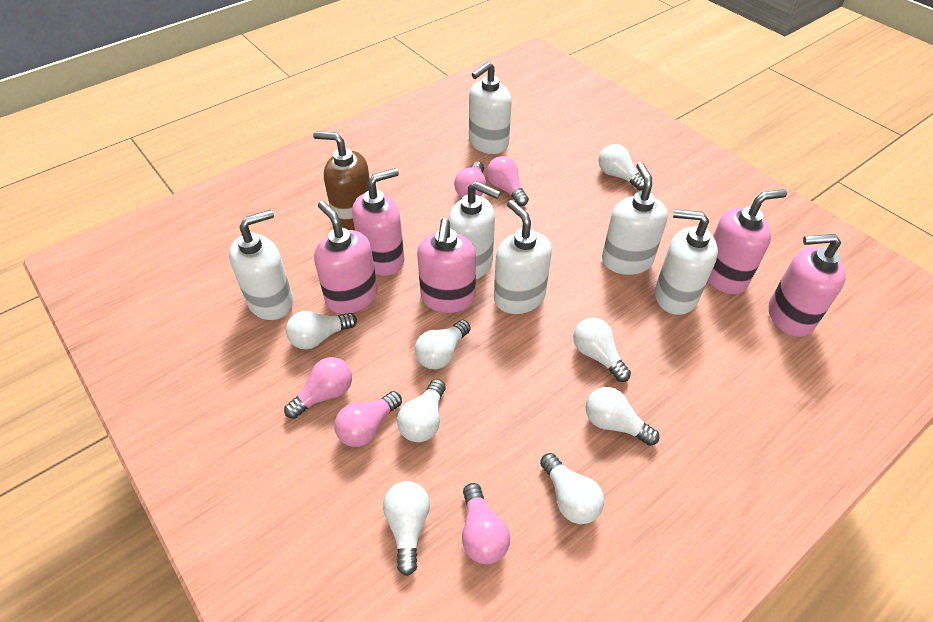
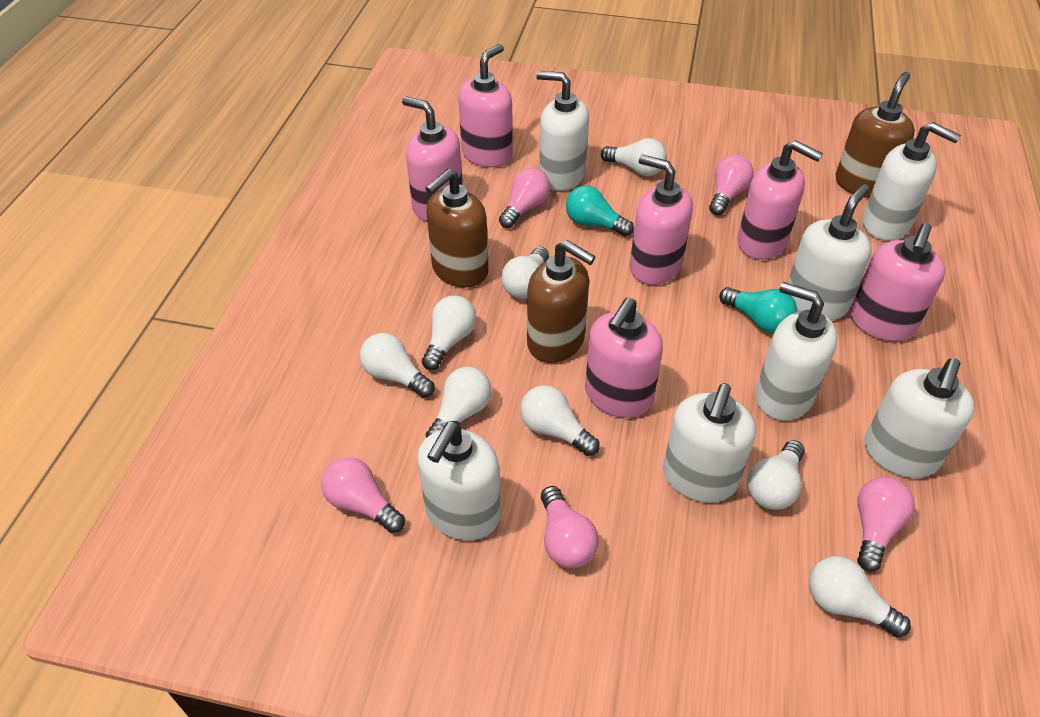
brown soap dispenser: 1 -> 3
pink soap dispenser: 5 -> 6
turquoise light bulb: 0 -> 2
white soap dispenser: 6 -> 7

